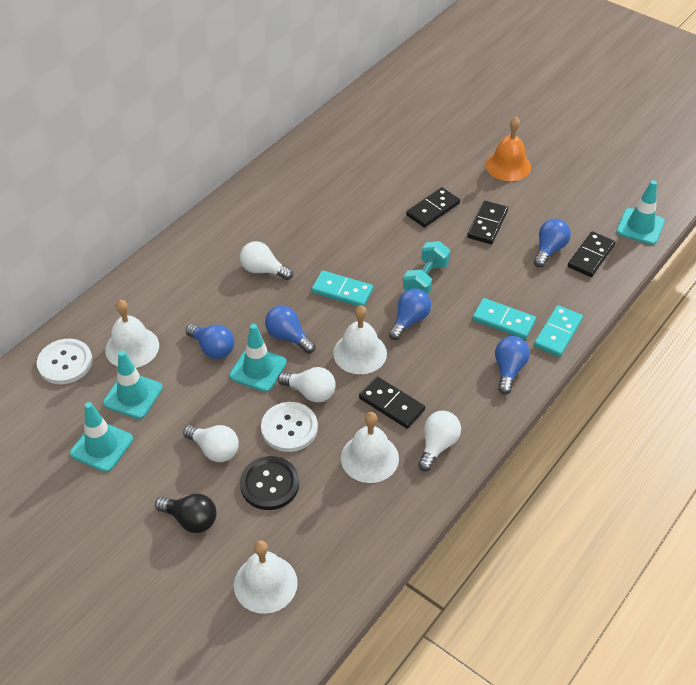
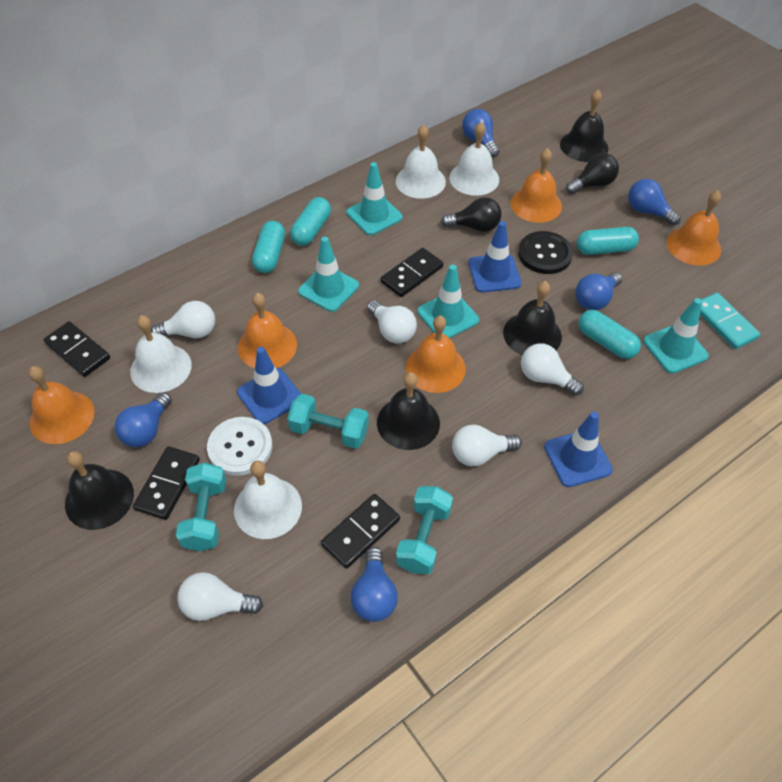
black bell: 0 -> 4
black light bulb: 1 -> 2
blue traffic cone: 0 -> 3
orange bell: 1 -> 5
turquoise capsule: 0 -> 4
turquoise domino: 3 -> 1
turquoise dumbbell: 1 -> 3
white button: 2 -> 1
white light bulb: 4 -> 5

